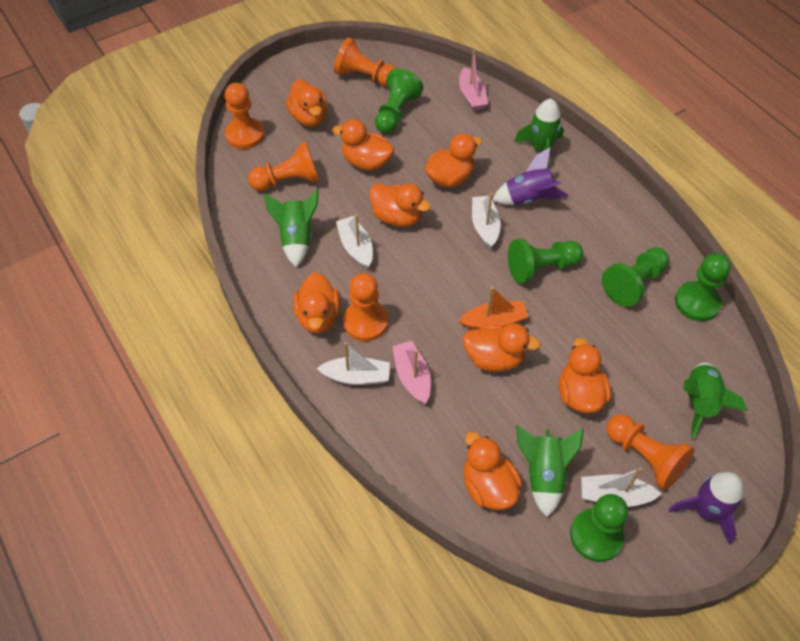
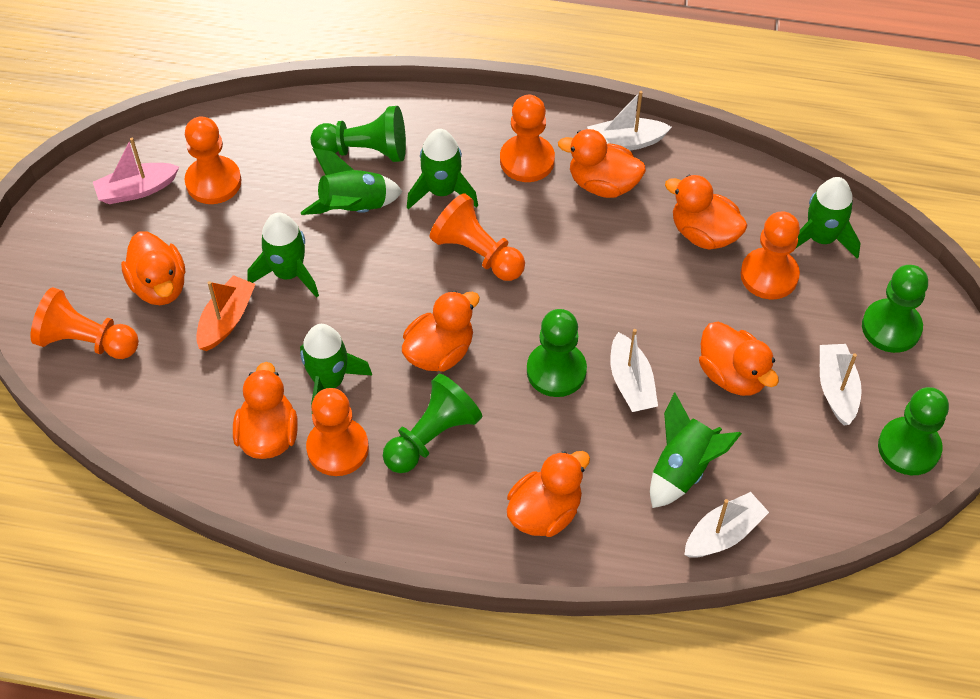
green rocket: 4 -> 6
orange duck: 8 -> 7
orange pawn: 5 -> 6
pink boat: 2 -> 1
purple rocket: 2 -> 0

